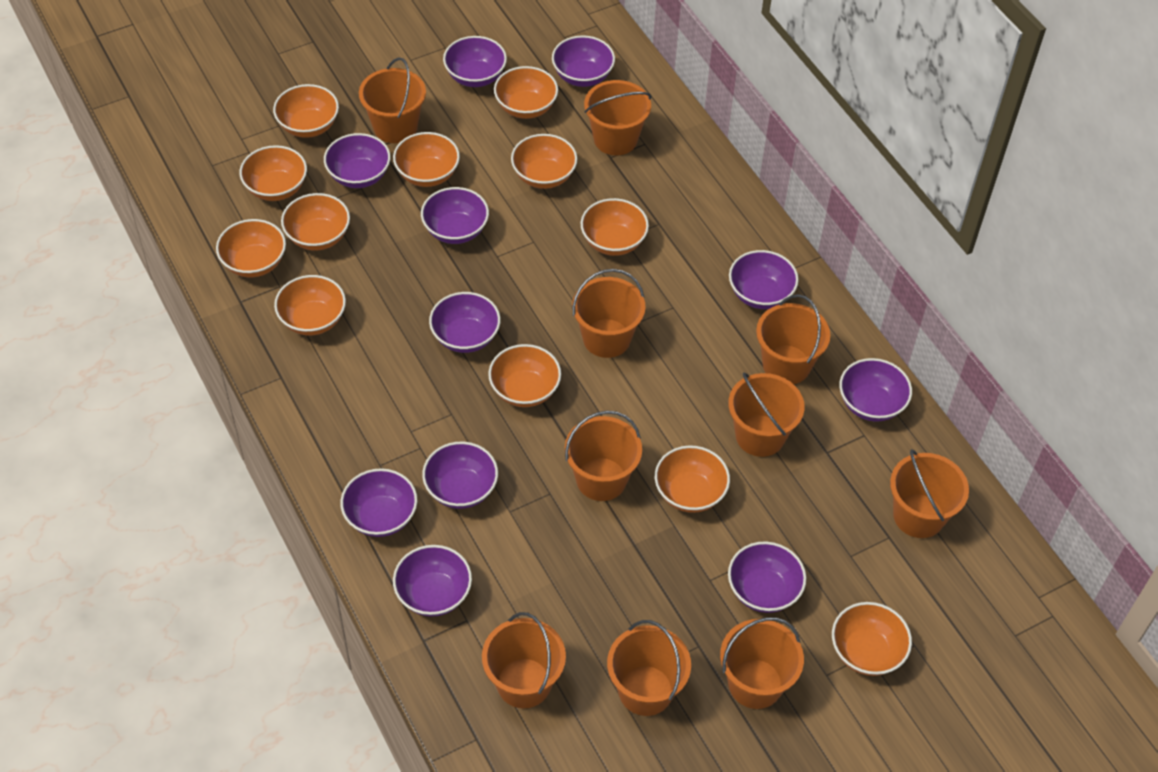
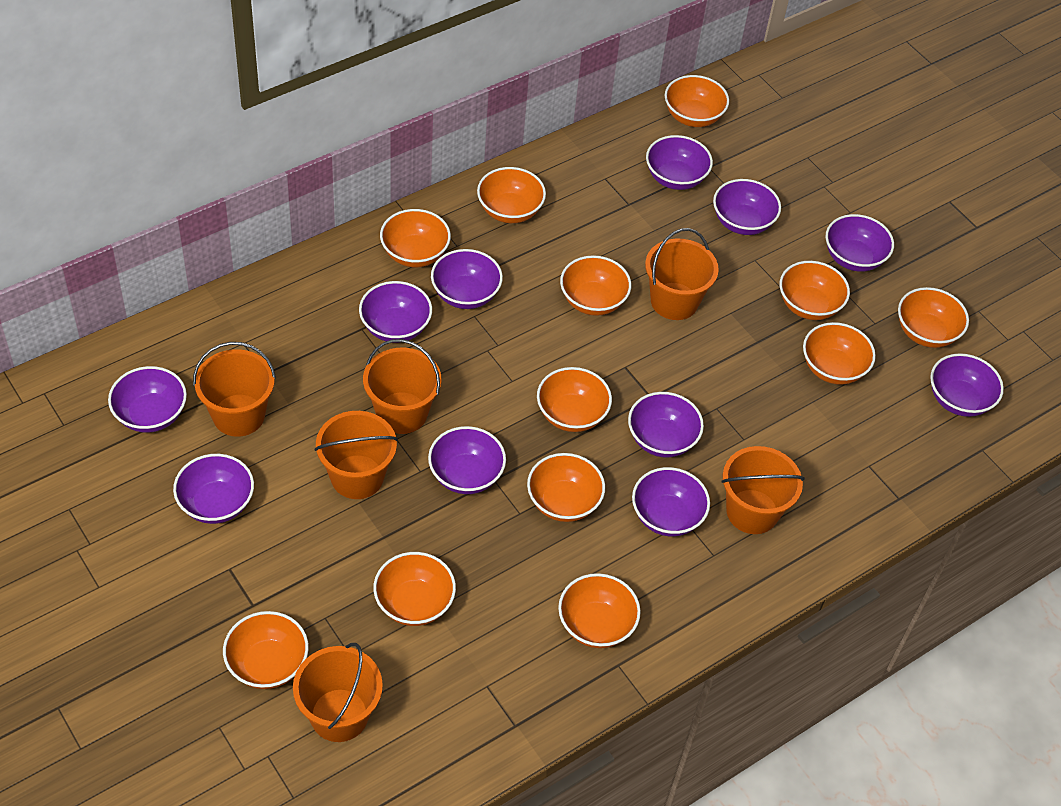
orange bucket: 10 -> 6

